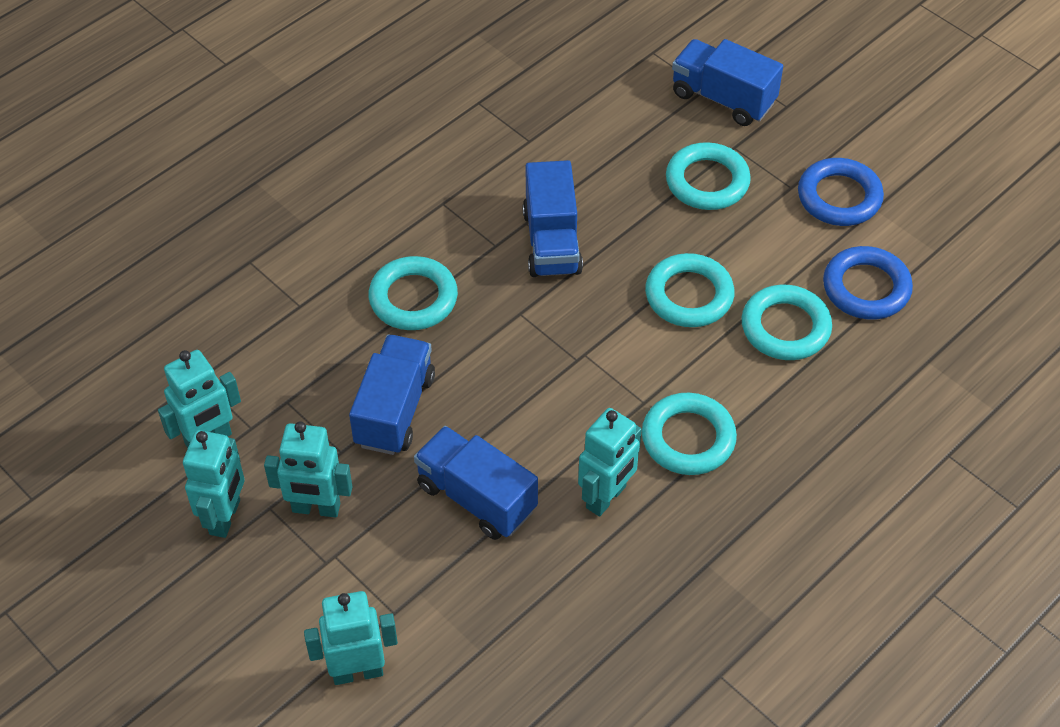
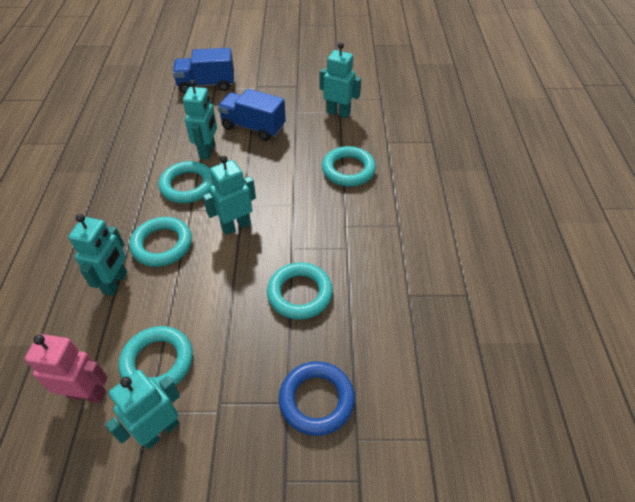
blue ring: 2 -> 1
blue truck: 4 -> 2
pink robot: 0 -> 1

